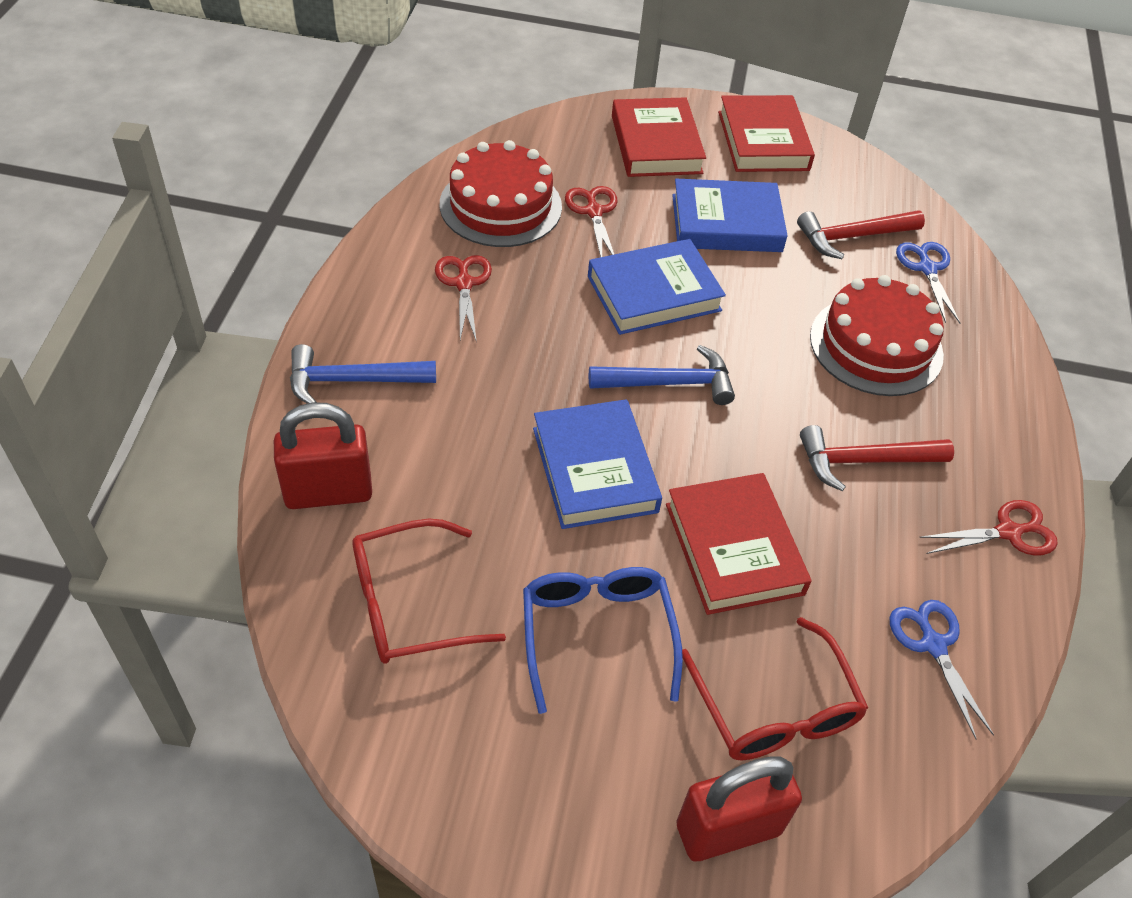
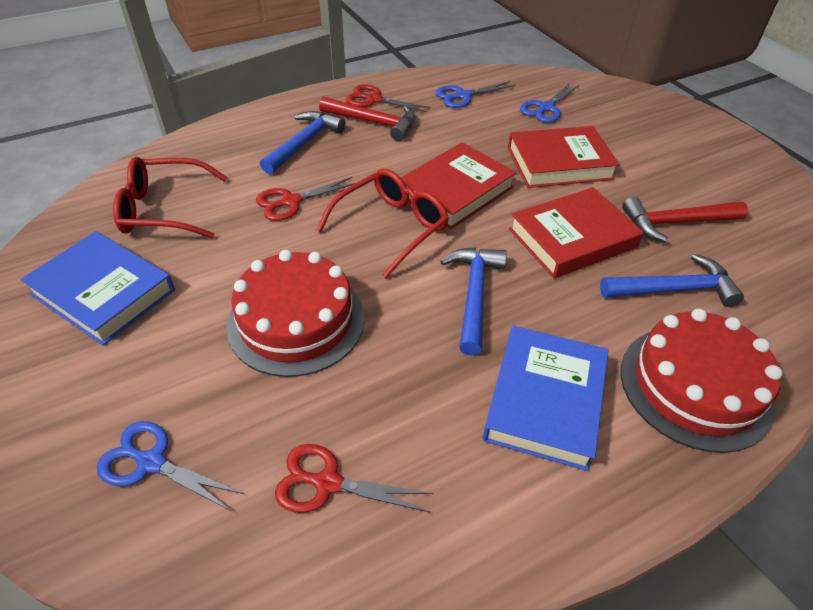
blue book: 3 -> 2
blue glasses: 1 -> 0
blue hammer: 2 -> 3
blue scissors: 2 -> 3
red padlock: 2 -> 0

